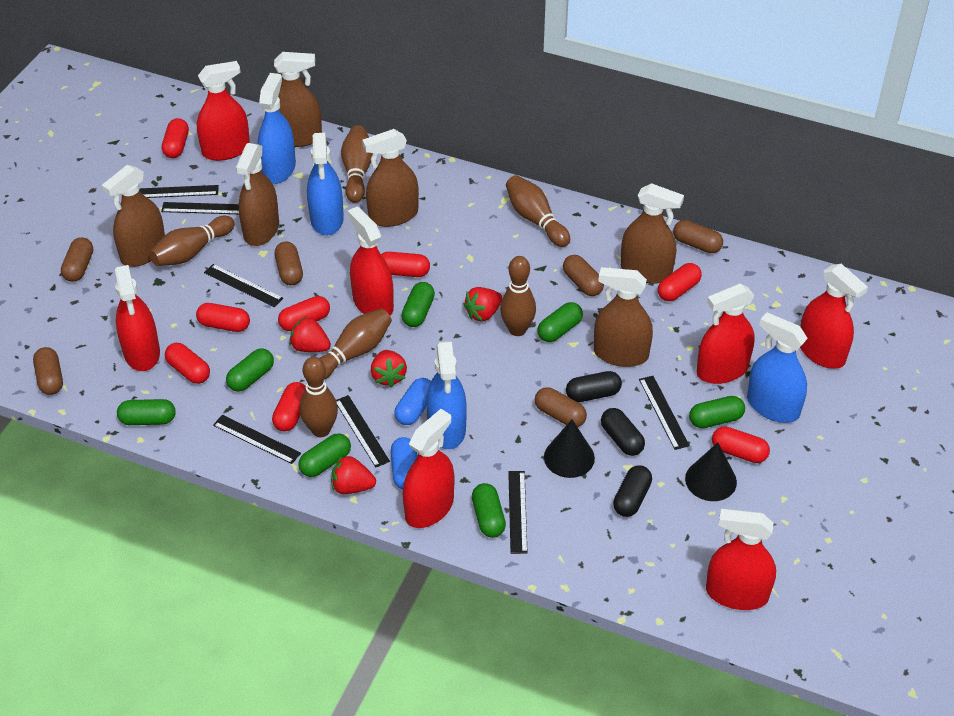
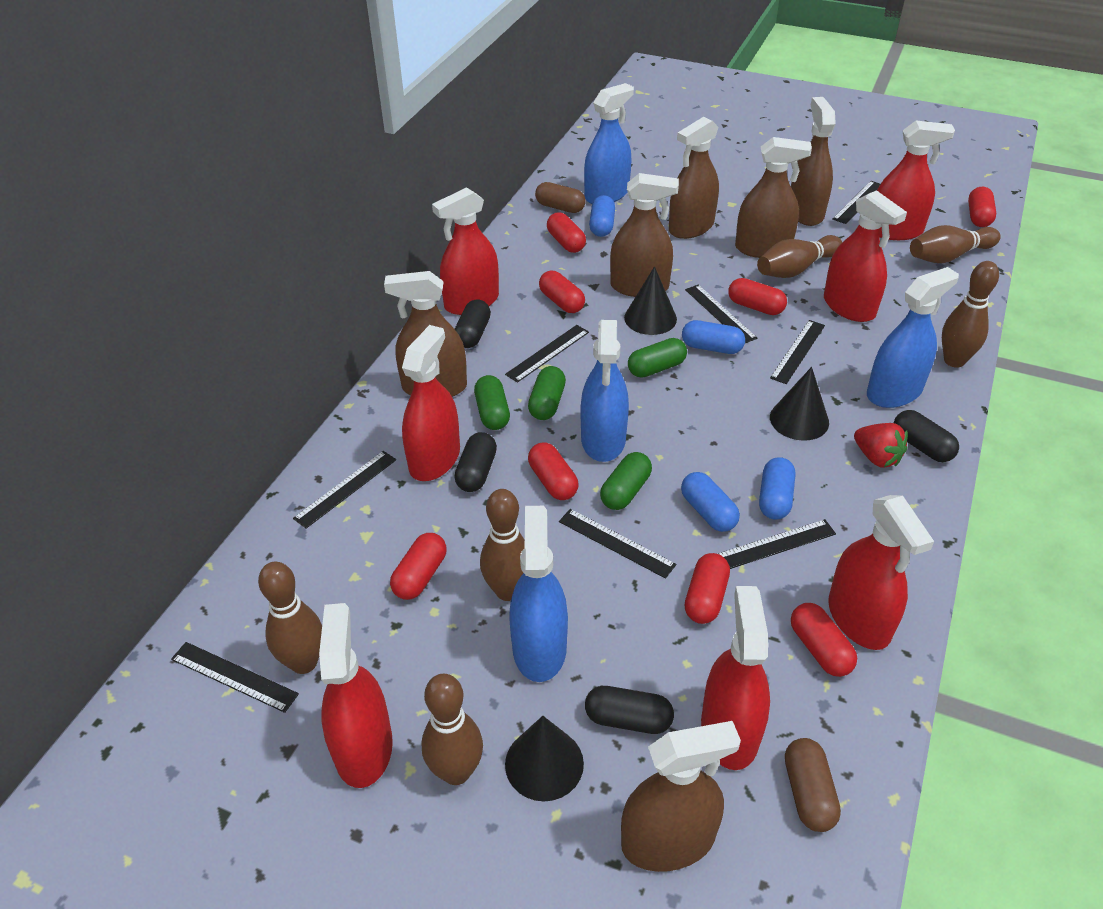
black capsule: 3 -> 4
black cone: 2 -> 3
black ruler: 7 -> 8
blue capsule: 2 -> 4
brown capsule: 6 -> 2
green capsule: 7 -> 4
red strawberry: 4 -> 1

